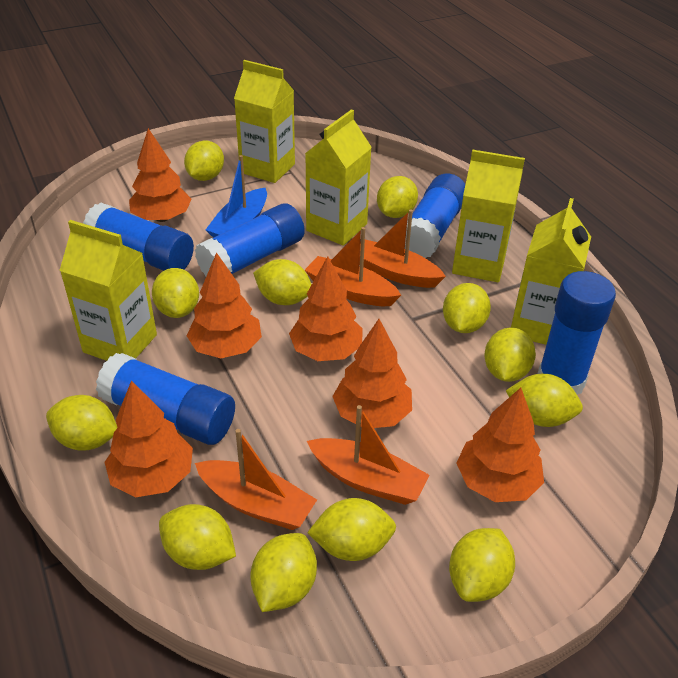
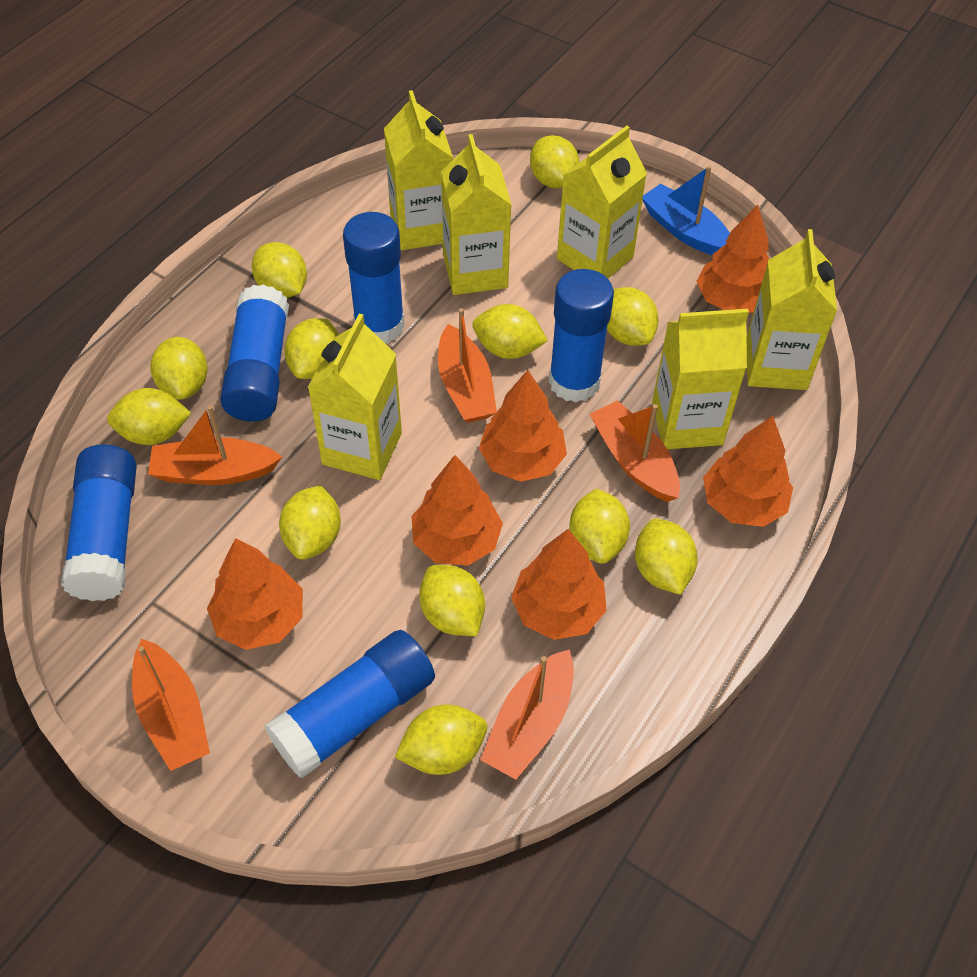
orange boat: 4 -> 5
yellow carton: 5 -> 6

